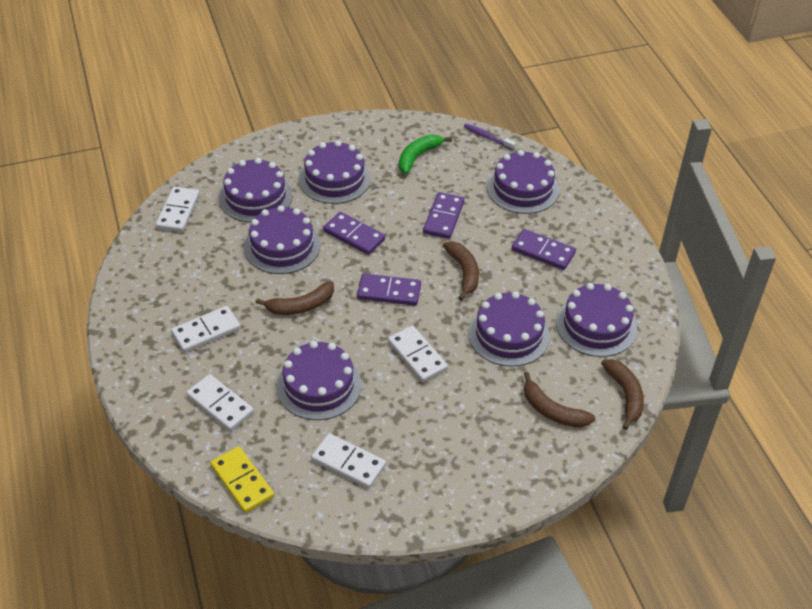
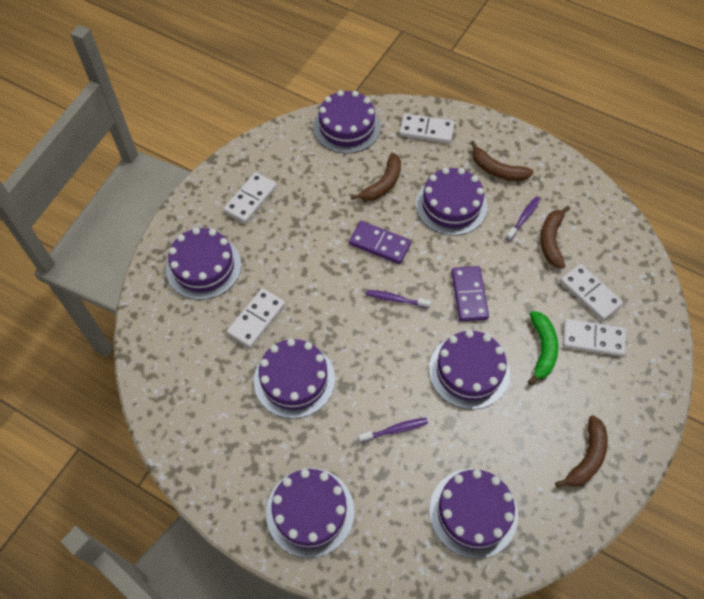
purple domino: 4 -> 2
purple toothbrush: 1 -> 3
yellow domino: 1 -> 0

